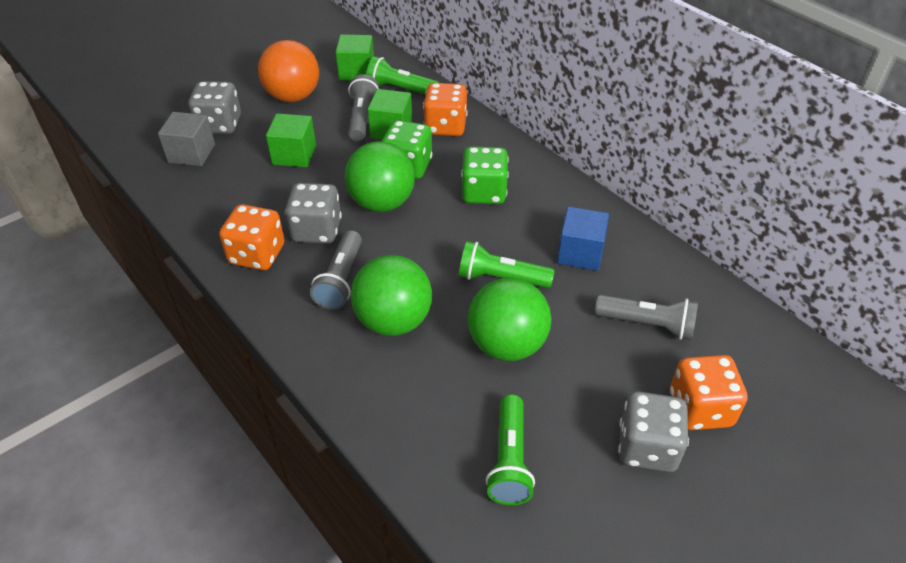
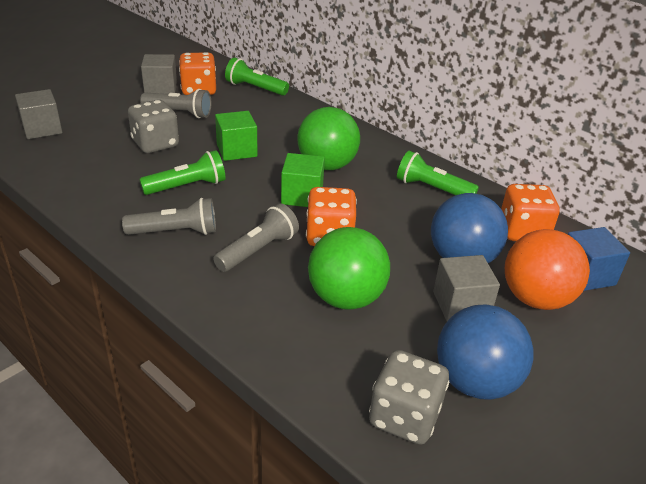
blue ball: 0 -> 2
green ball: 3 -> 2
green cube: 3 -> 2
green dice: 2 -> 0
grey cube: 1 -> 3
grey dice: 3 -> 2

